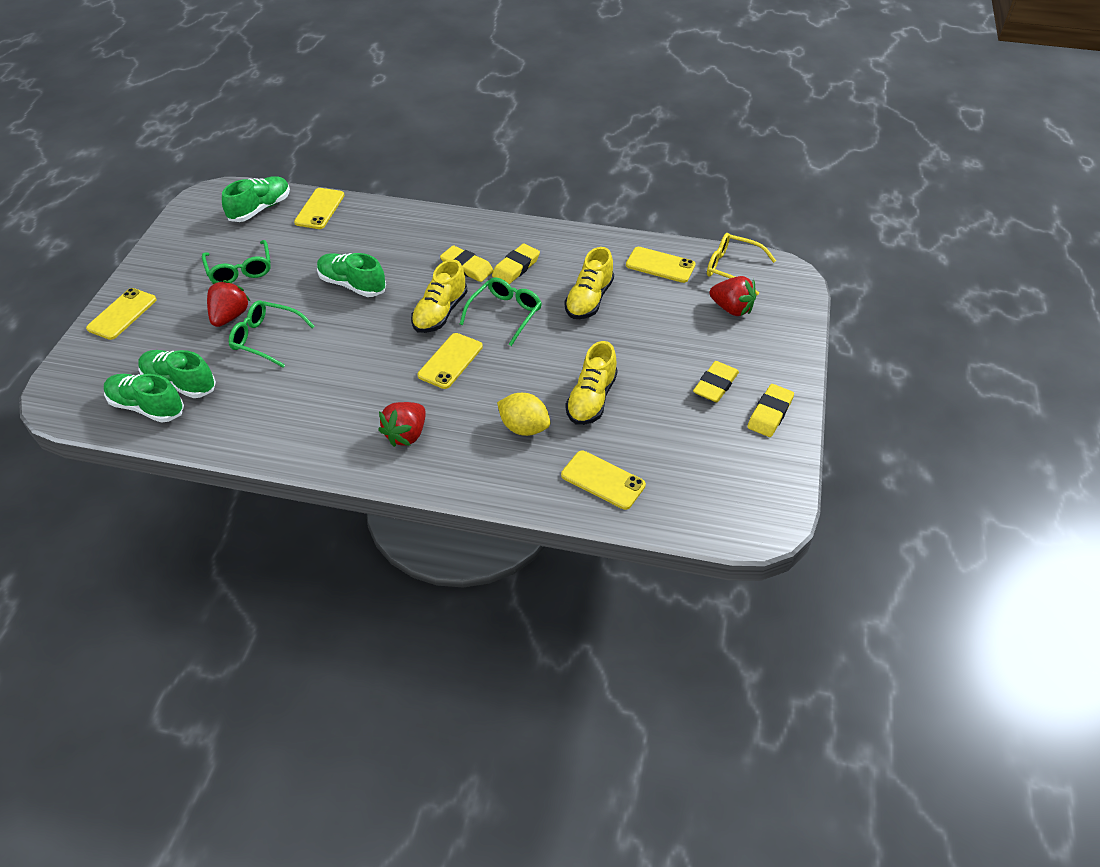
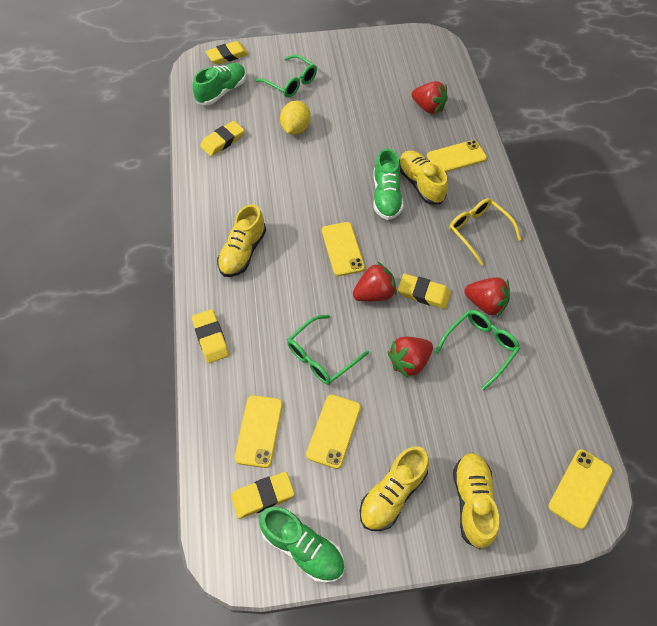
green shoe: 4 -> 3
red strawberry: 3 -> 4
yellow eraser: 4 -> 5
yellow shoe: 3 -> 4

